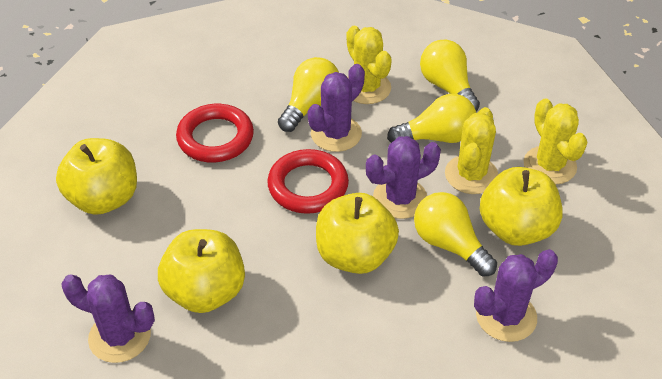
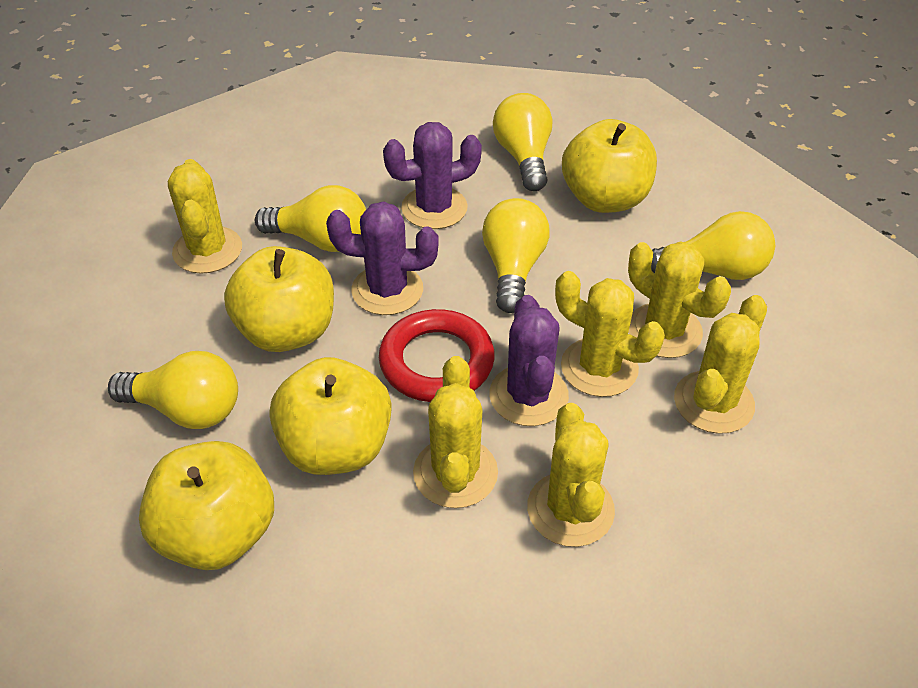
purple cactus: 4 -> 3
red ring: 2 -> 1
yellow cactus: 3 -> 6
yellow light bulb: 4 -> 5

